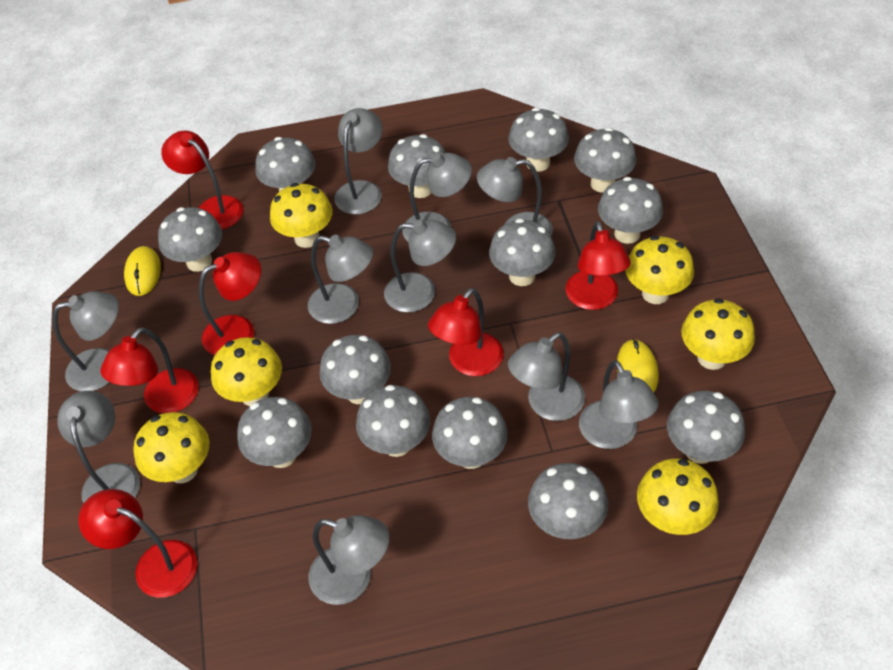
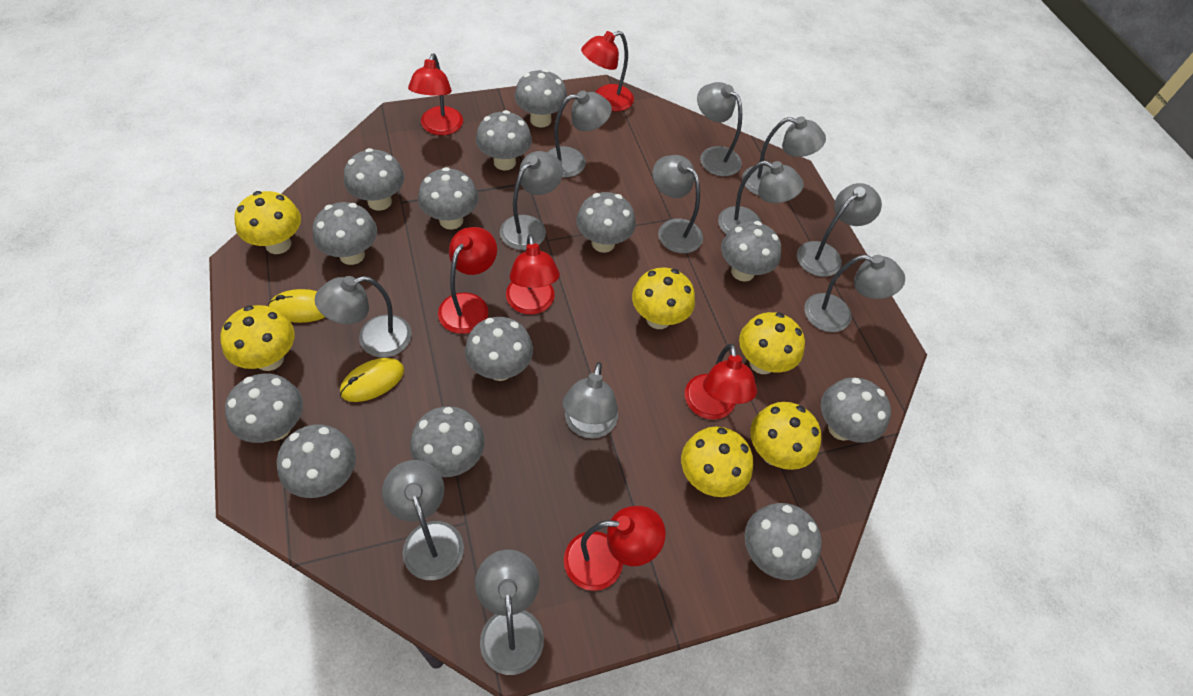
grey lamp: 10 -> 12

